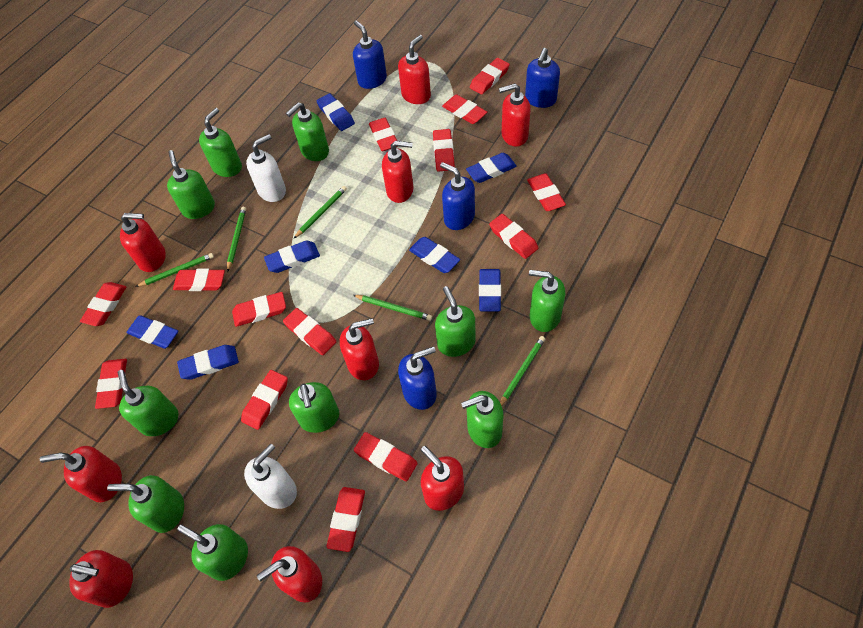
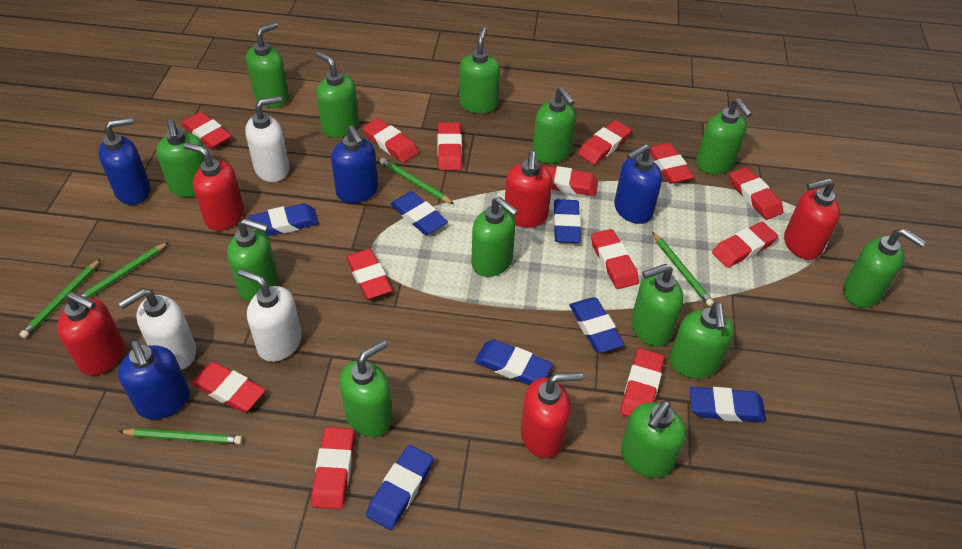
green soap dispenser: 10 -> 13
red eraser: 14 -> 13
red soap dispenser: 9 -> 5
white soap dispenser: 2 -> 3

